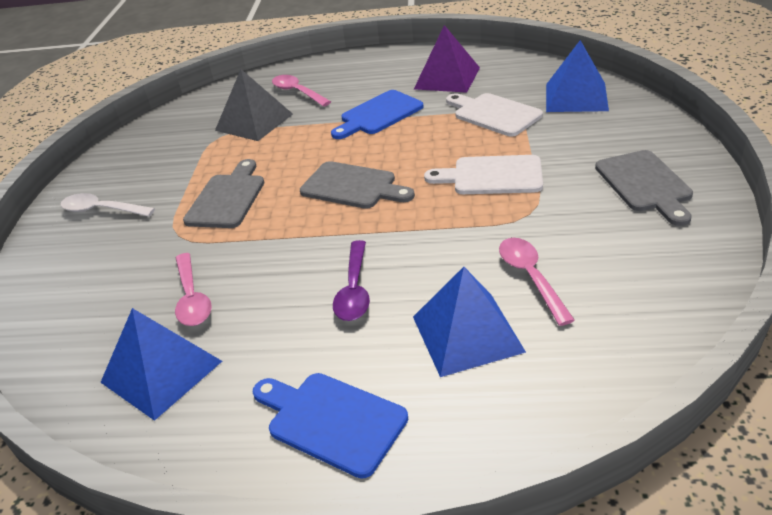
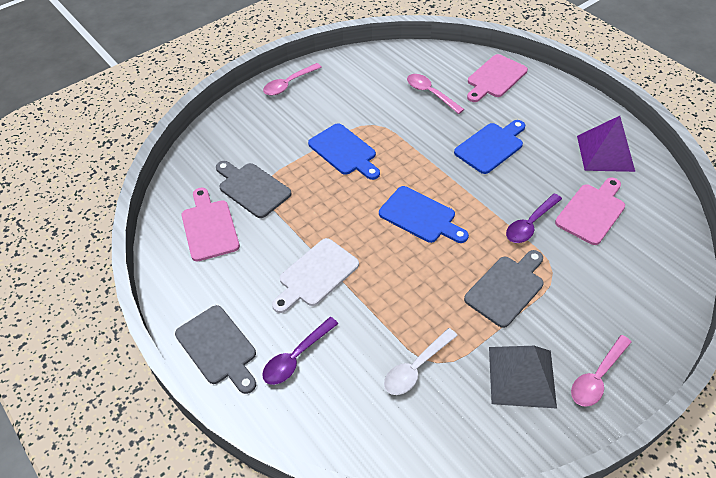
blue cutting board: 2 -> 3
blue pyramid: 3 -> 0
pink cutting board: 0 -> 3
purple spoon: 1 -> 2
white cutting board: 2 -> 1

